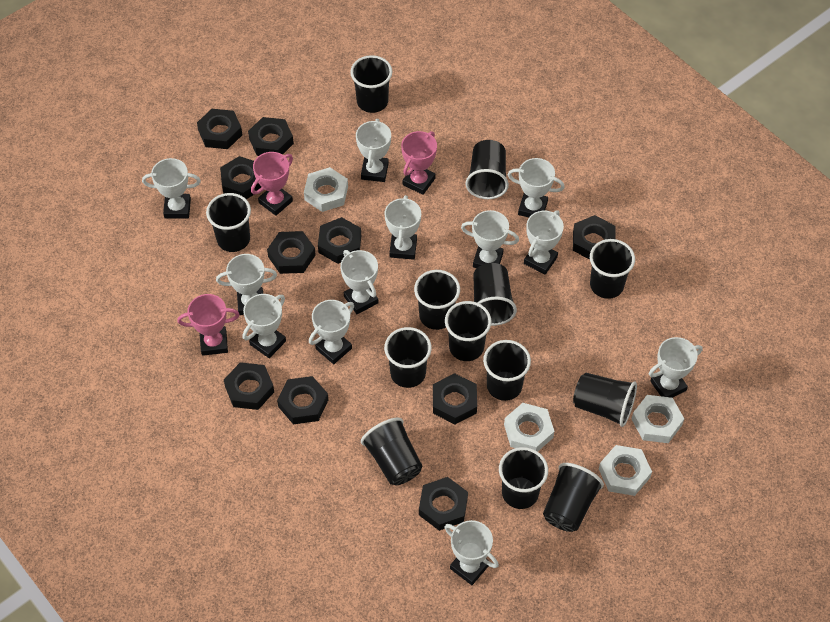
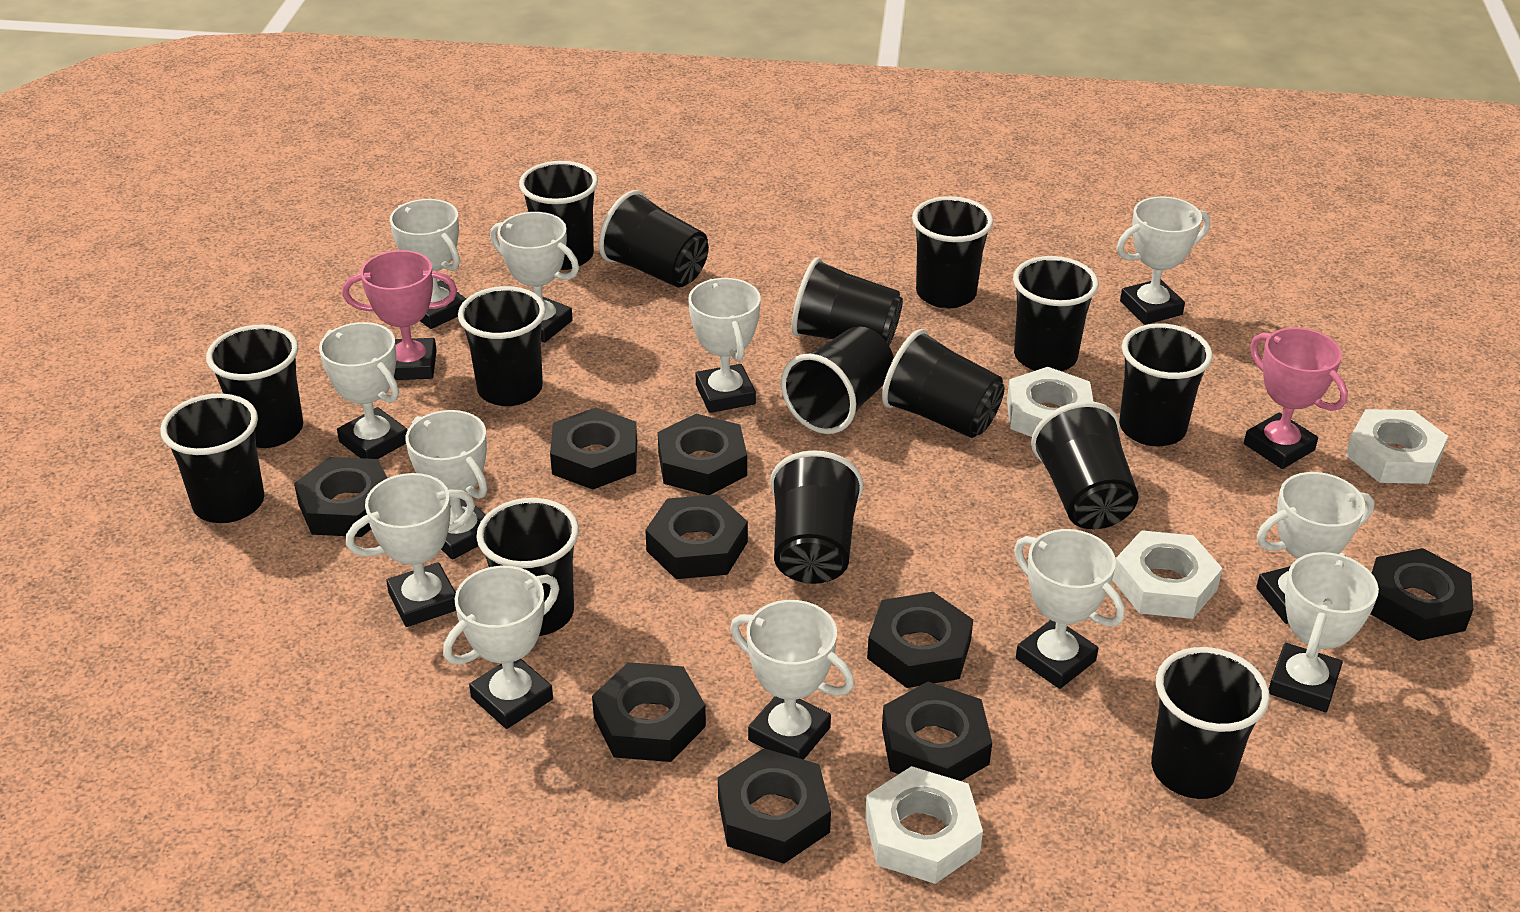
black cup: 13 -> 15
black nut: 10 -> 9
pink trophy: 3 -> 2

